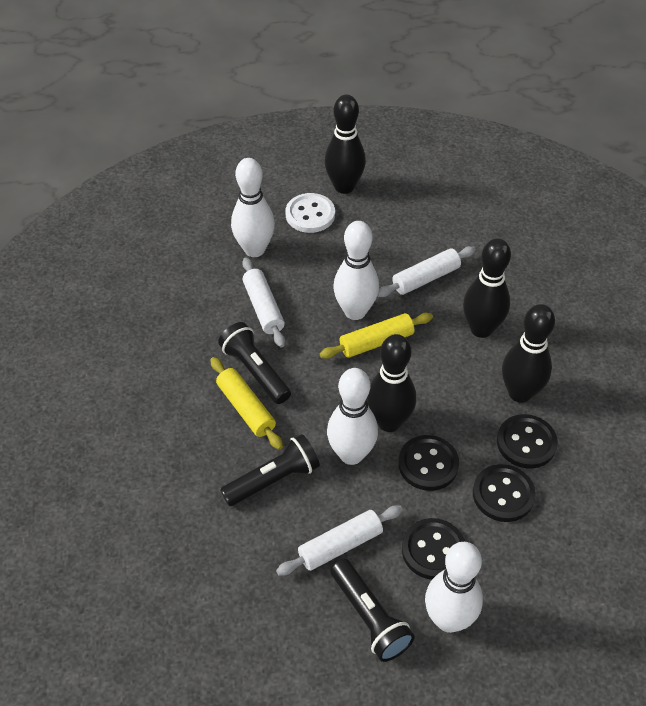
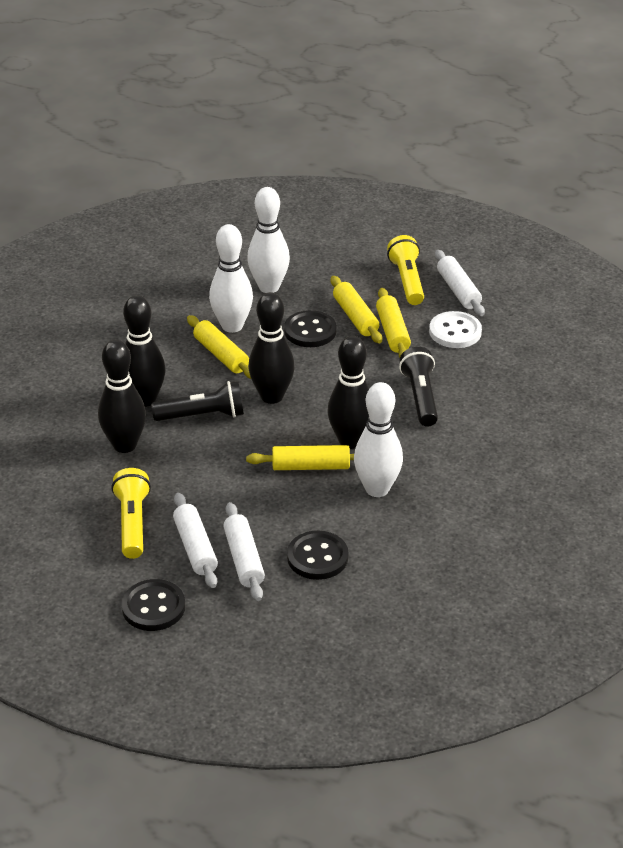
black button: 4 -> 3
black flashlight: 3 -> 2
white bowling pin: 4 -> 3
yellow flashlight: 0 -> 2
yellow rolling pin: 2 -> 4

